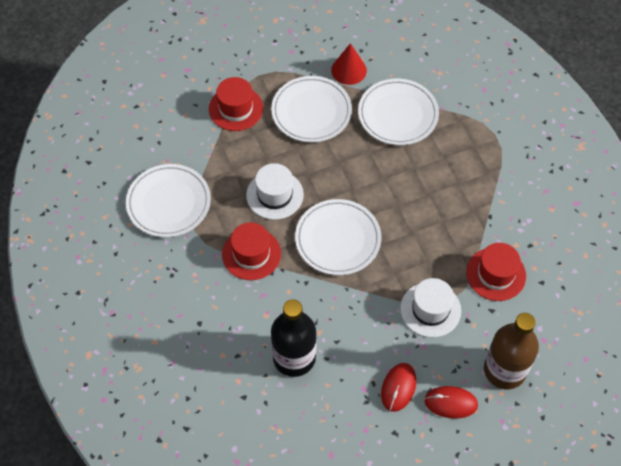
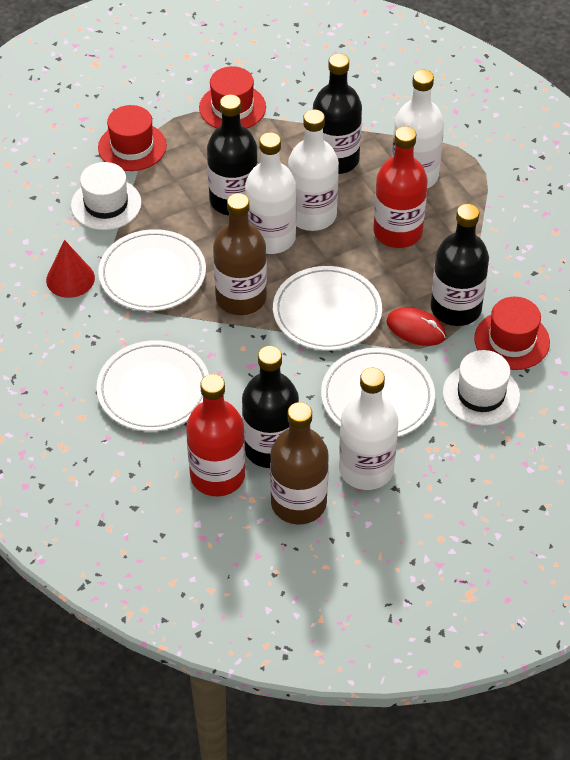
black bottle: 1 -> 4
brown bottle: 1 -> 2
red bottle: 0 -> 2
red mouse: 2 -> 1
white bottle: 0 -> 4

